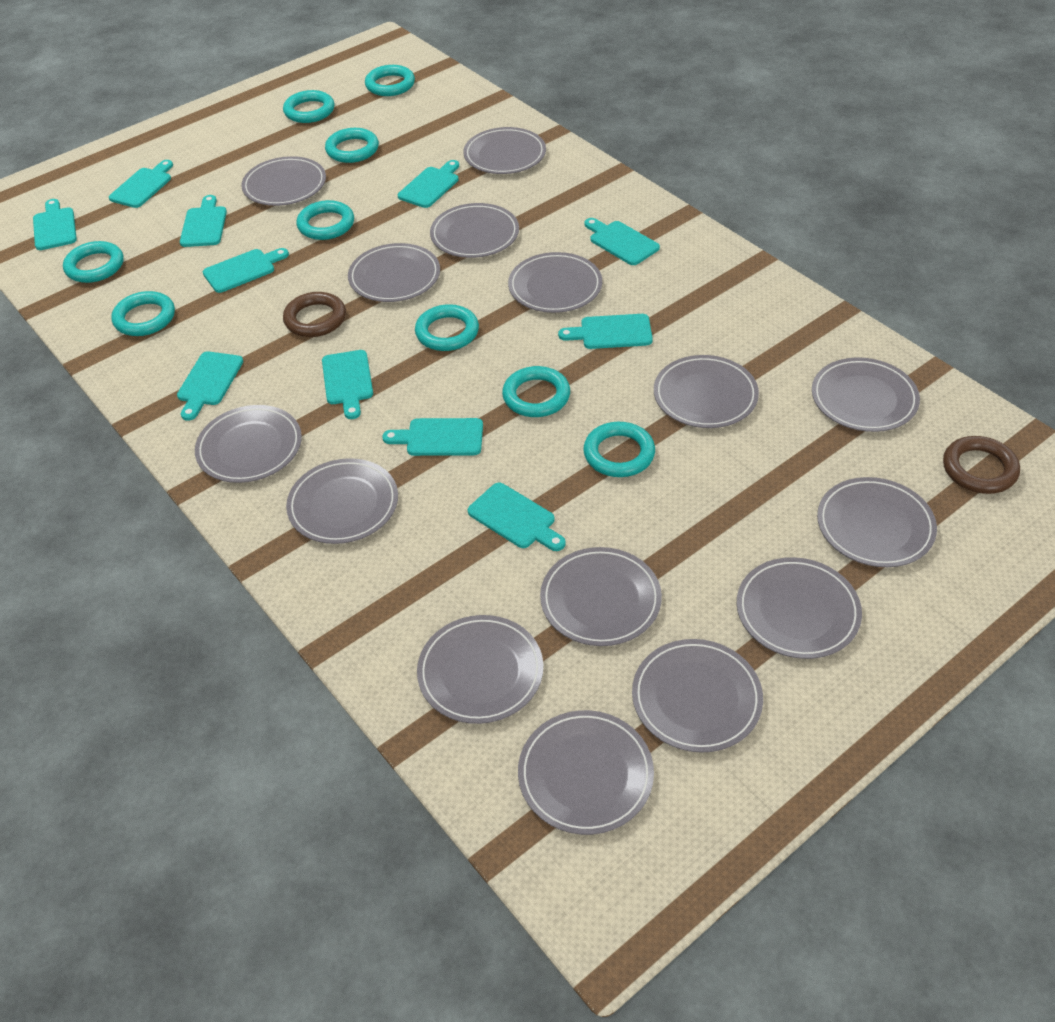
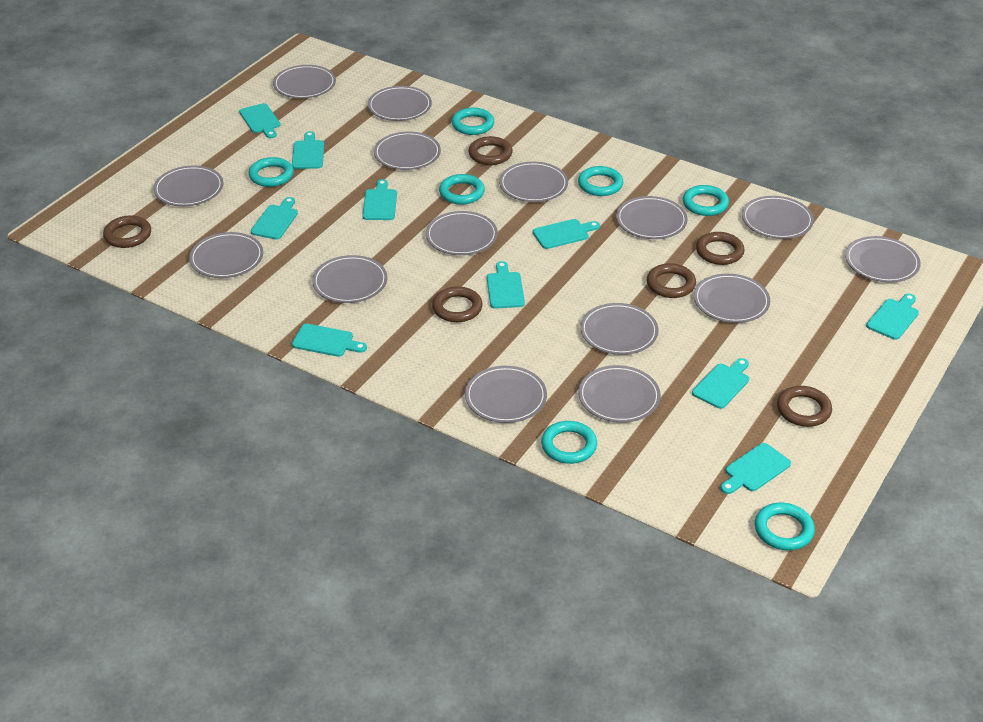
brown ring: 2 -> 6
turquoise cutting board: 11 -> 10
turquoise ring: 9 -> 7

